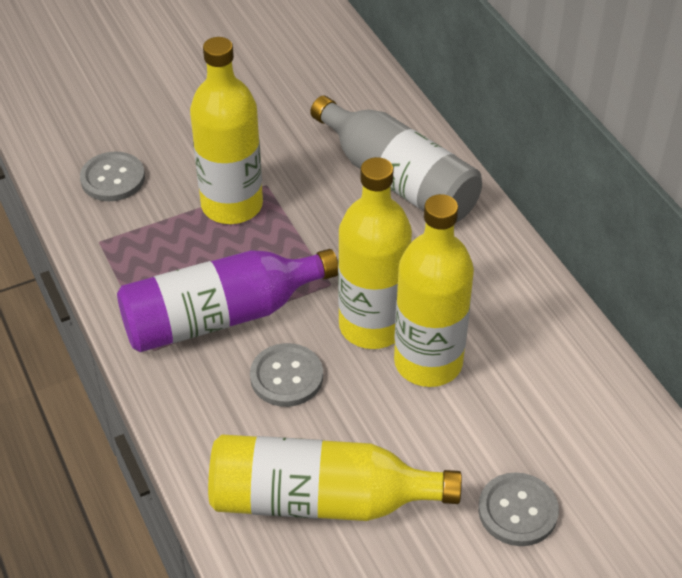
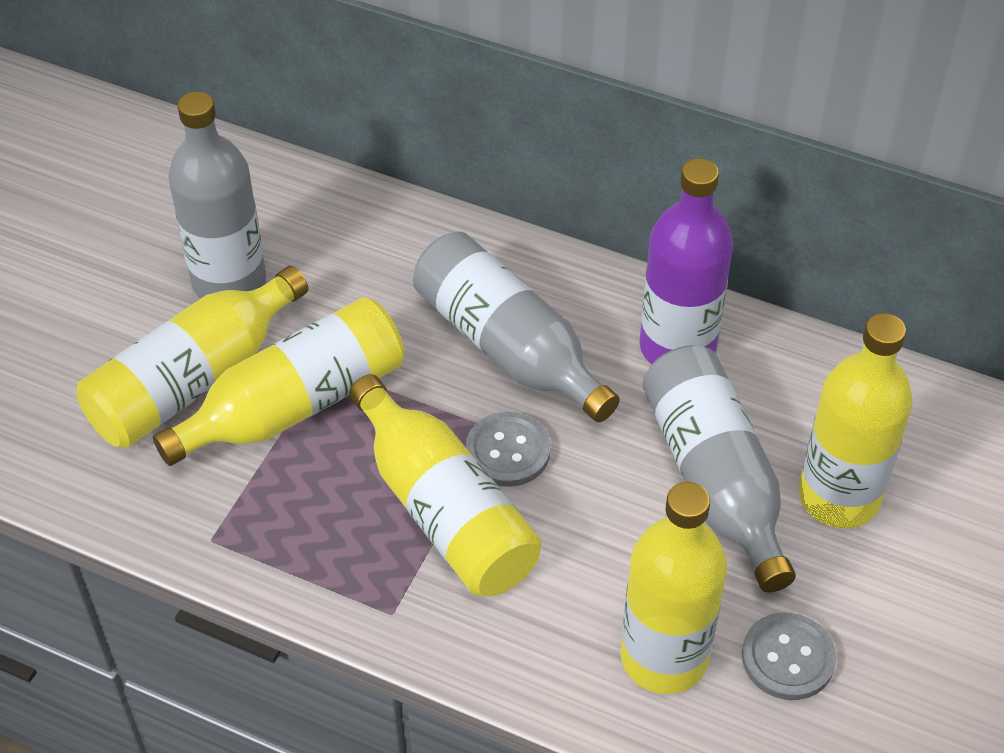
grey bottle: 1 -> 3
grey button: 3 -> 2
yellow bottle: 4 -> 5

